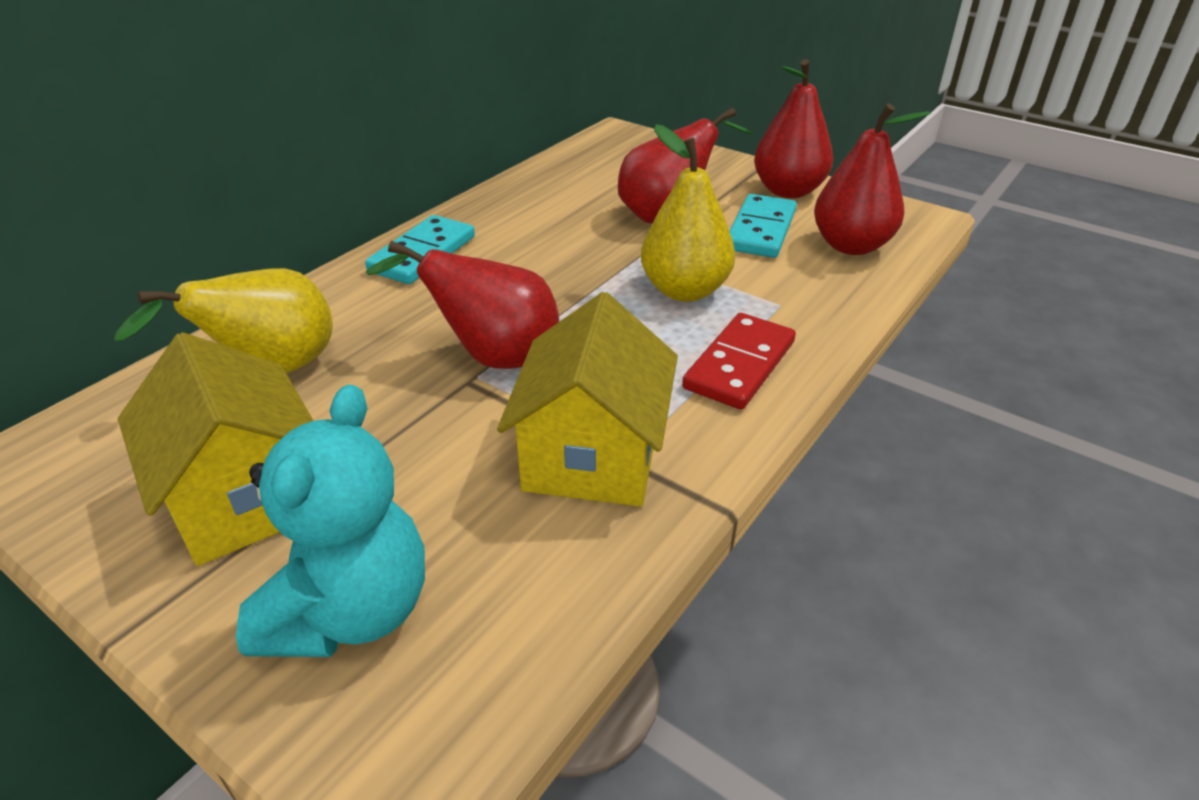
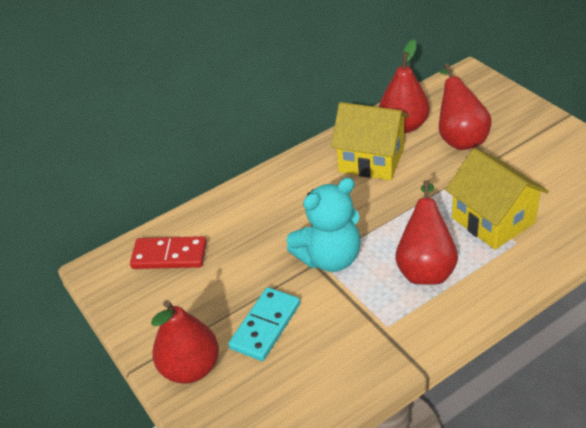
turquoise domino: 2 -> 1
yellow pear: 2 -> 0

